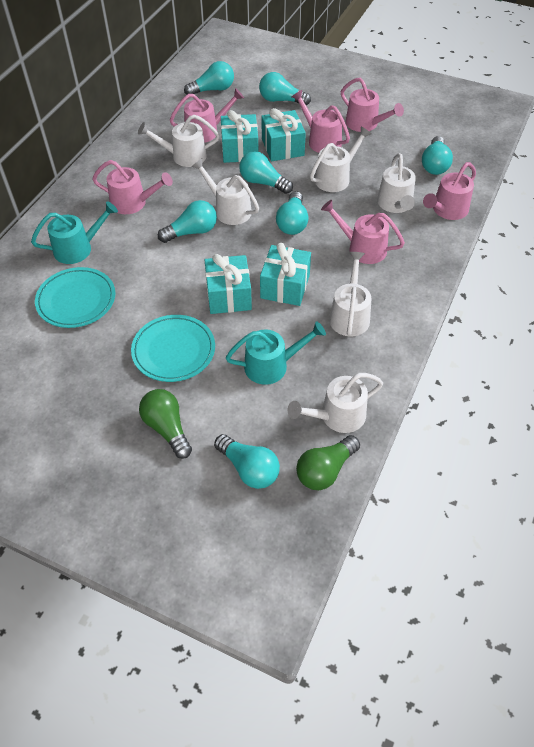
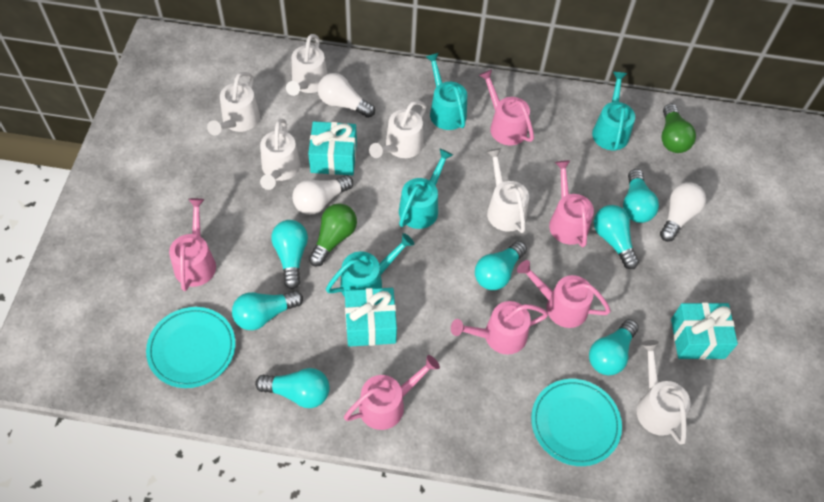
turquoise gift: 4 -> 3
turquoise watering can: 2 -> 4
white light bulb: 0 -> 3

